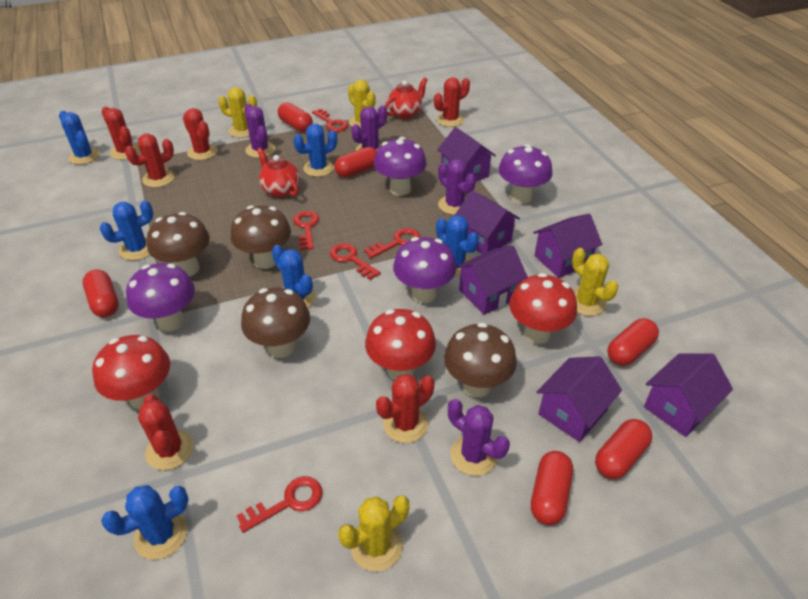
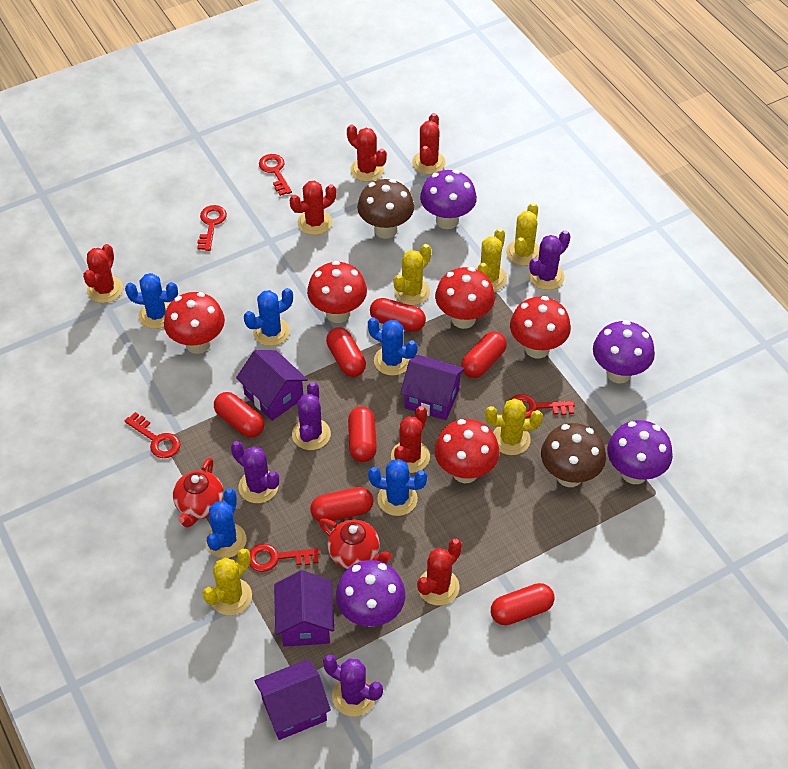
blue cactus: 6 -> 5
brown mushroom: 4 -> 2
purple house: 6 -> 4
red capsule: 6 -> 7
red mushroom: 3 -> 5
yellow cactus: 4 -> 5

